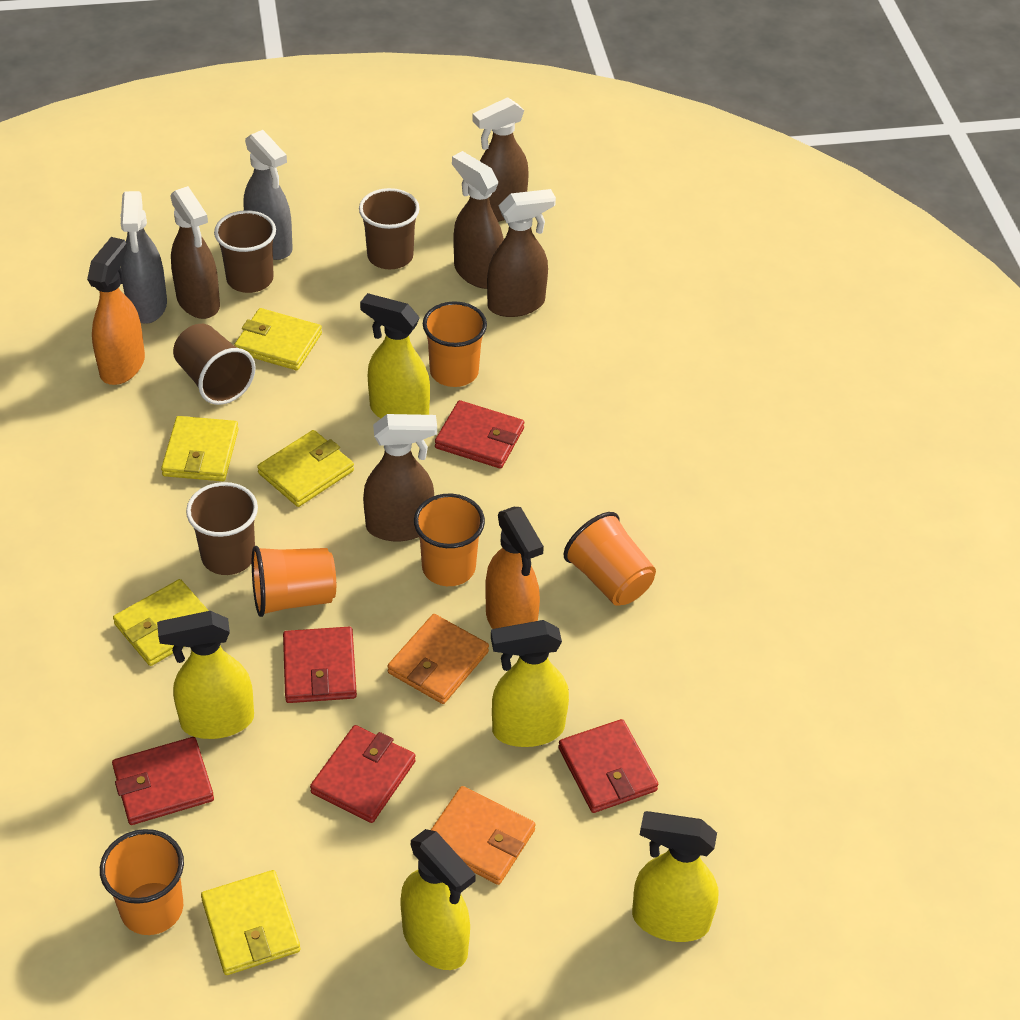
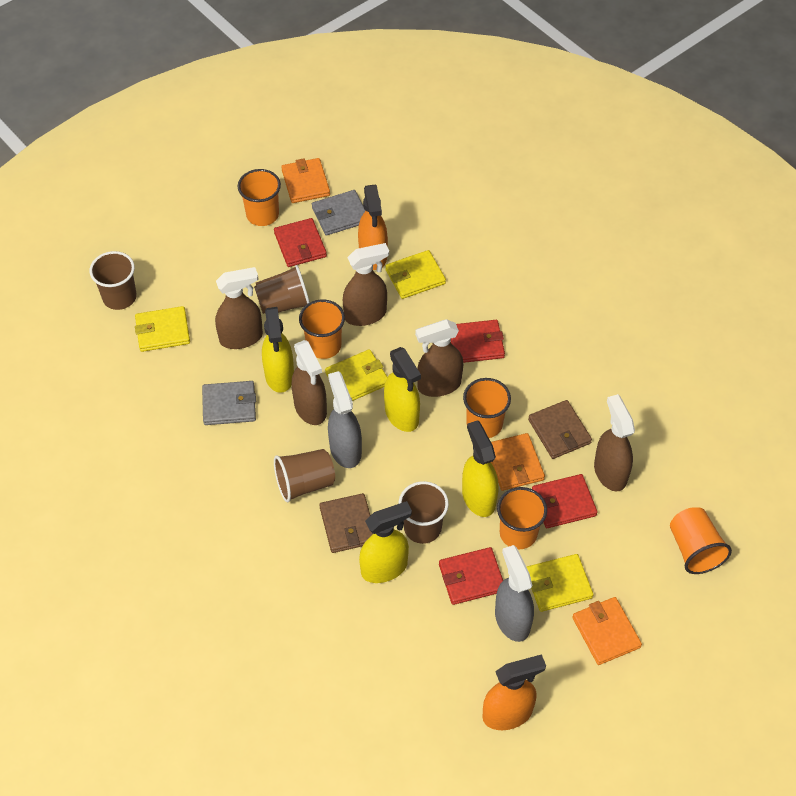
brown wallet: 0 -> 2
grey wallet: 0 -> 2
orange wallet: 2 -> 3
red wallet: 5 -> 4
yellow spray bottle: 5 -> 4
yellow wallet: 5 -> 4

